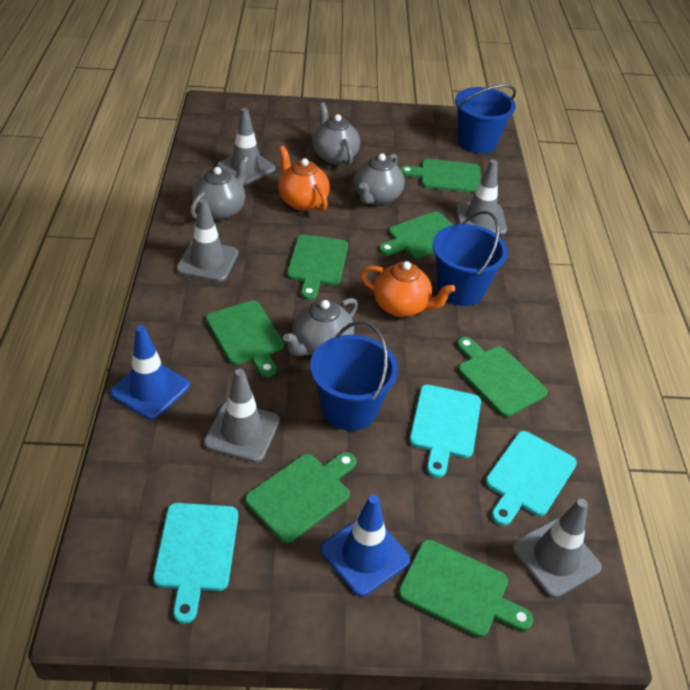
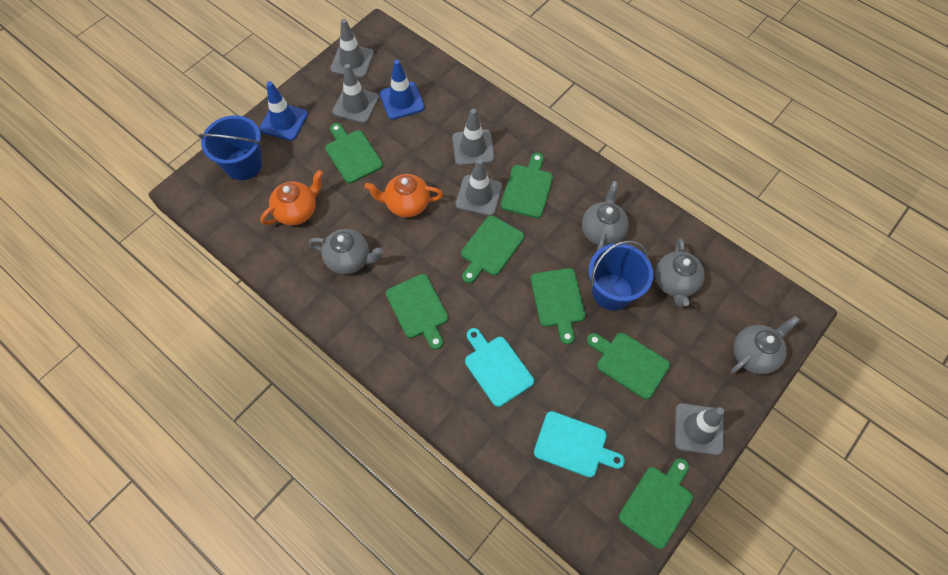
blue bucket: 3 -> 2
turquoise cutting board: 3 -> 2

